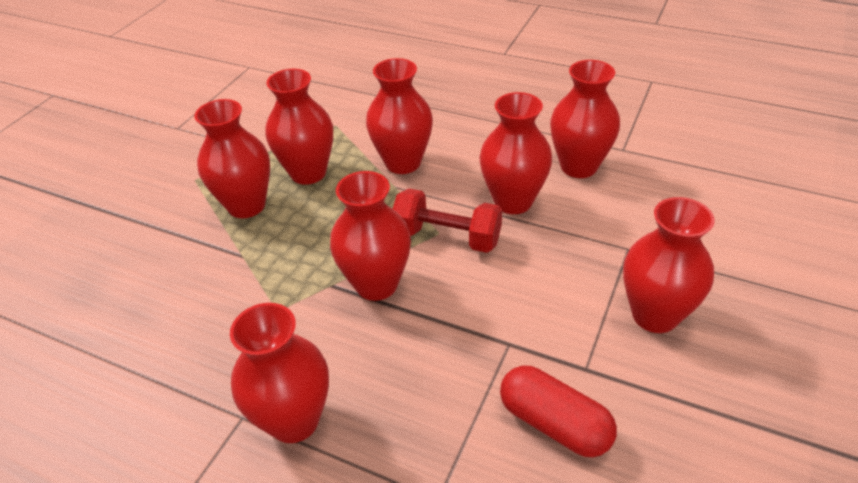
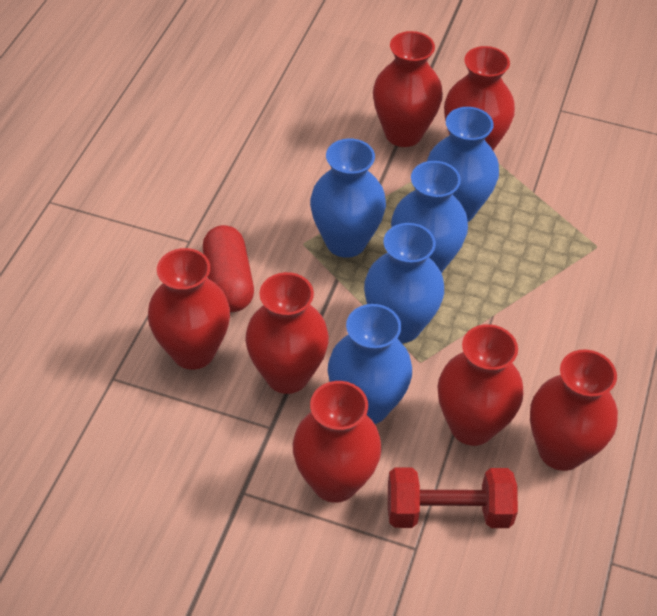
blue vase: 0 -> 5
red vase: 8 -> 7

